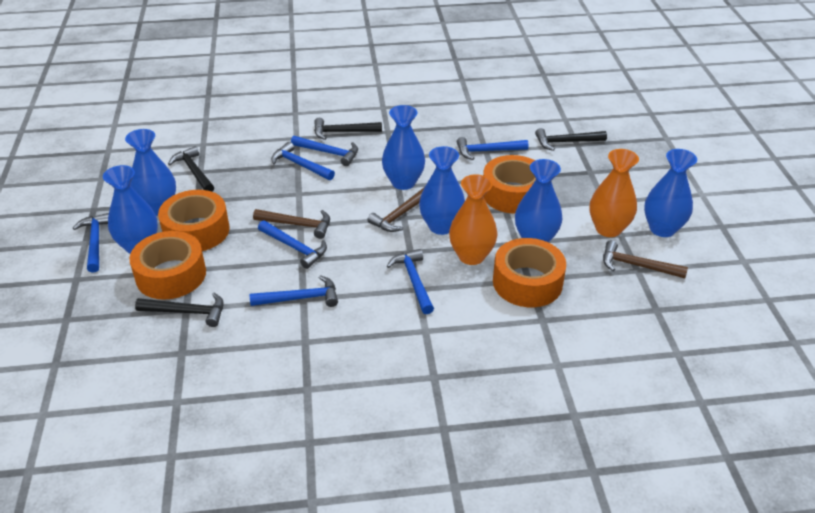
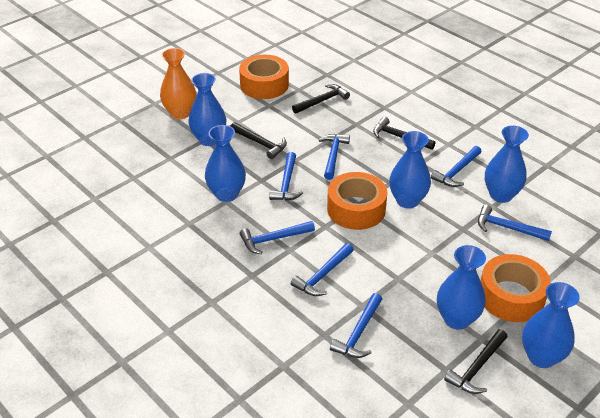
brown hammer: 3 -> 0
orange tape: 4 -> 3
orange vase: 2 -> 1

